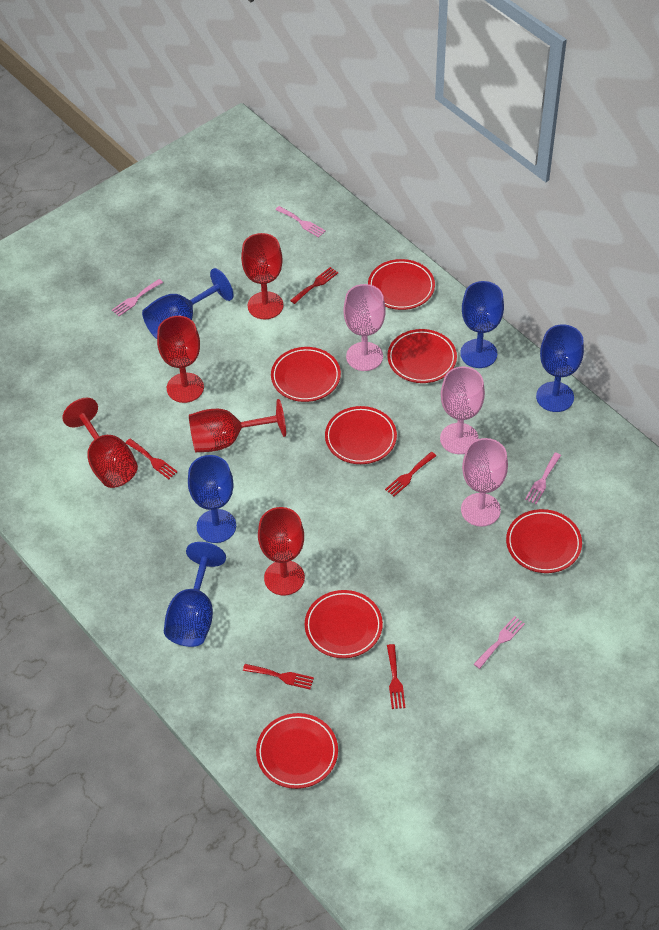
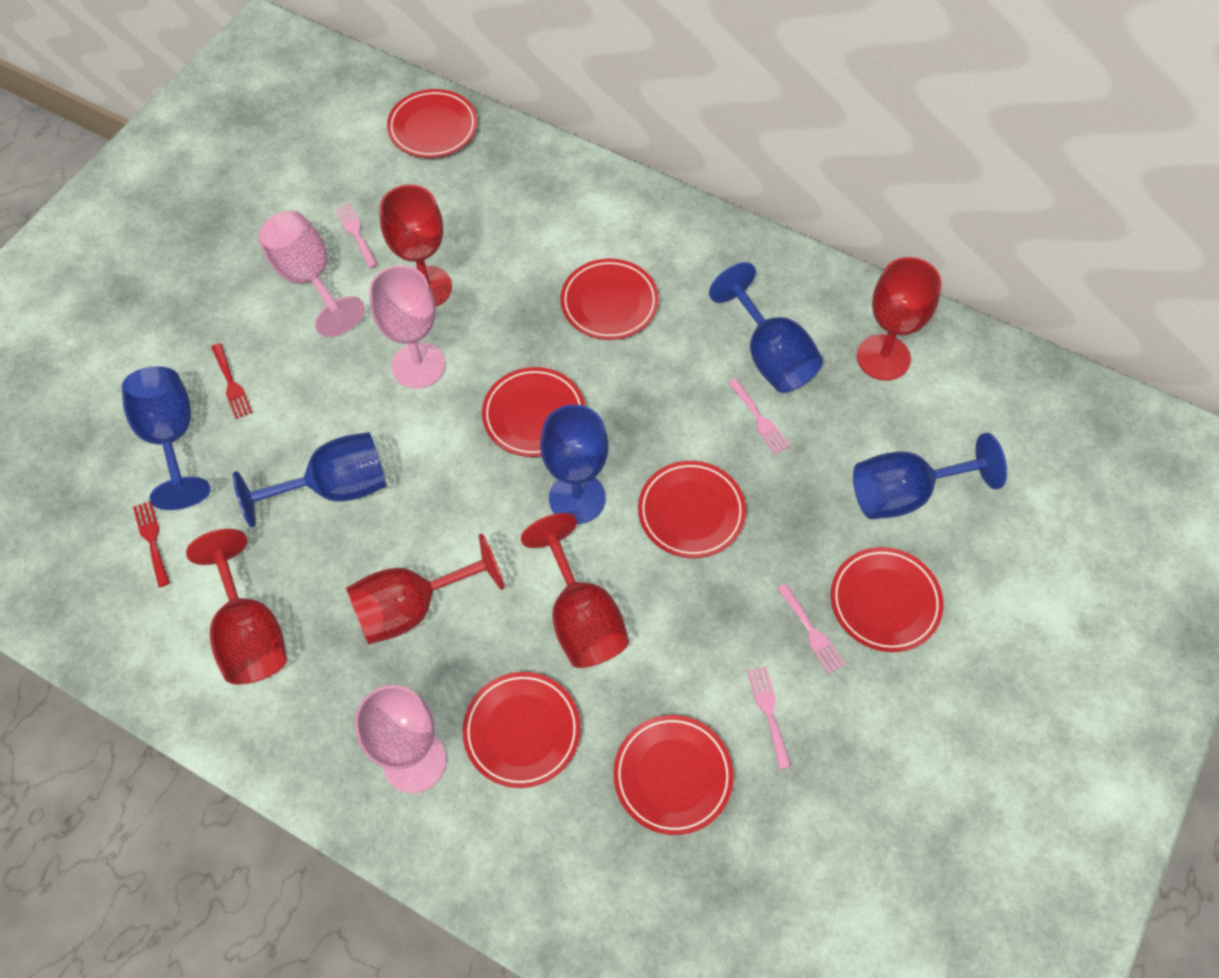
red fork: 5 -> 2

